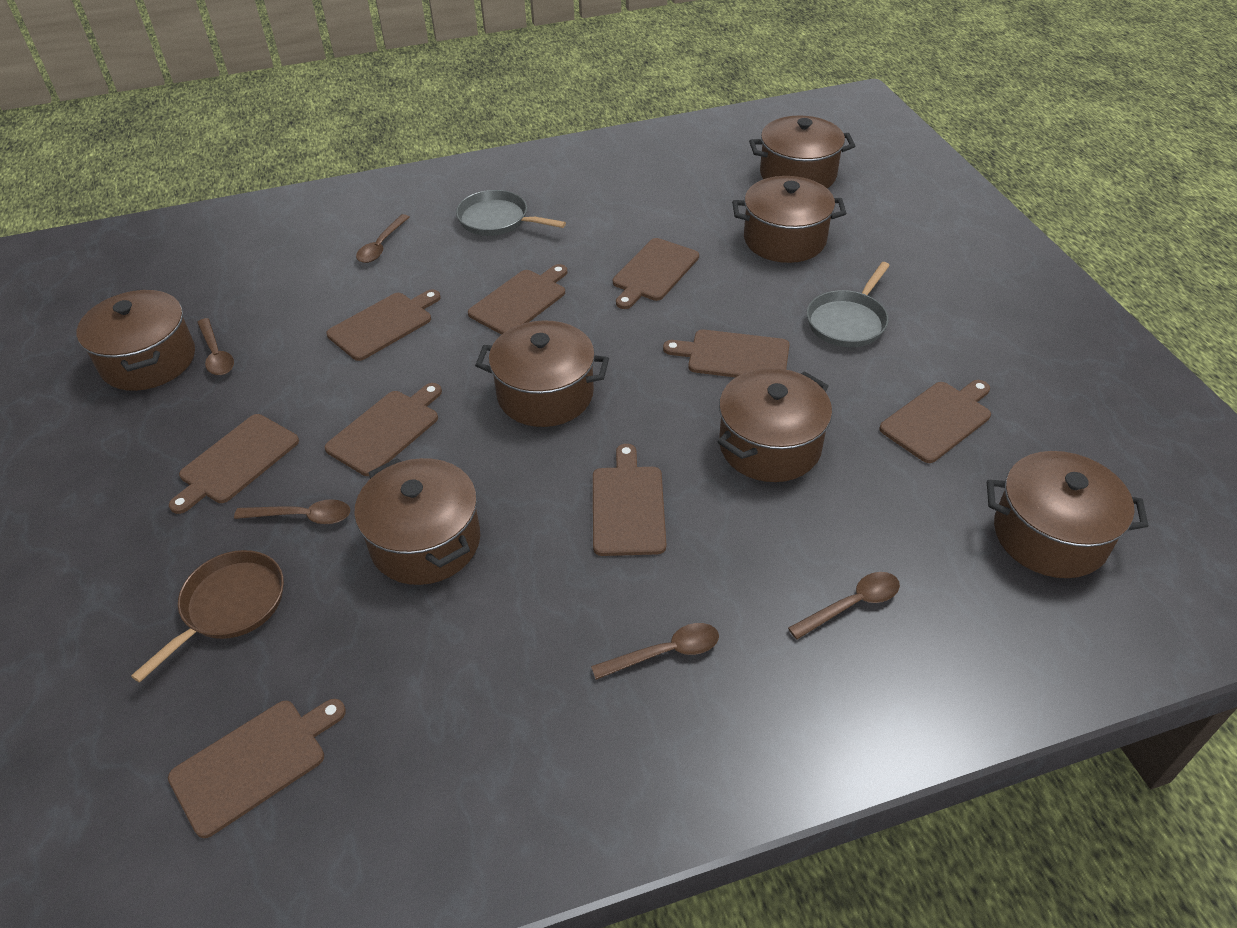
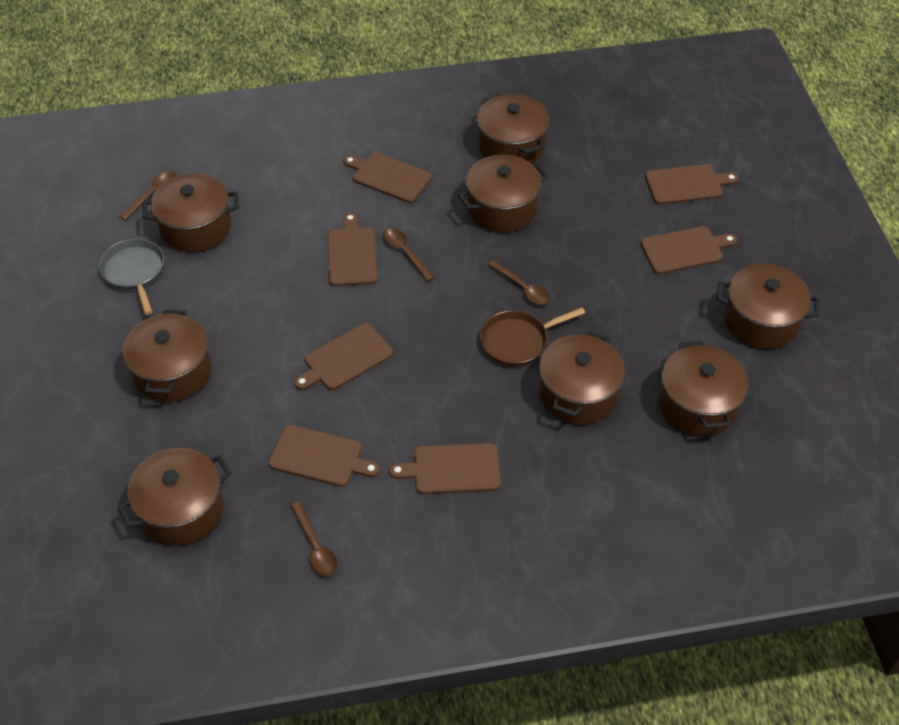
brown cutting board: 9 -> 7
brown pot: 7 -> 8
brown spoon: 5 -> 4
grey pan: 2 -> 1

